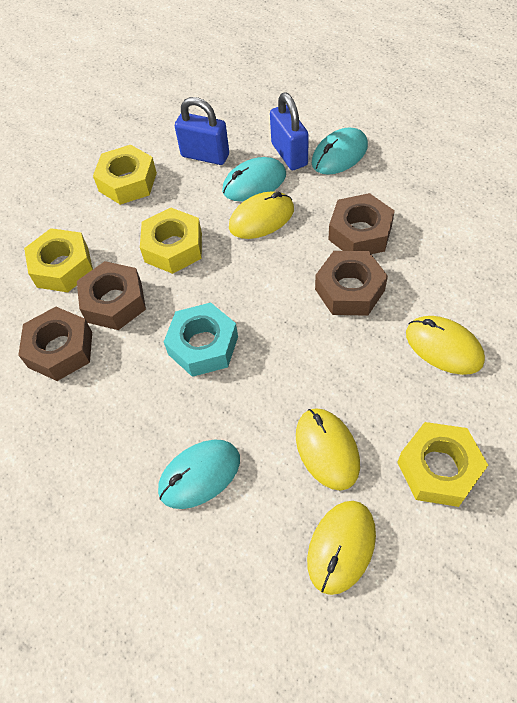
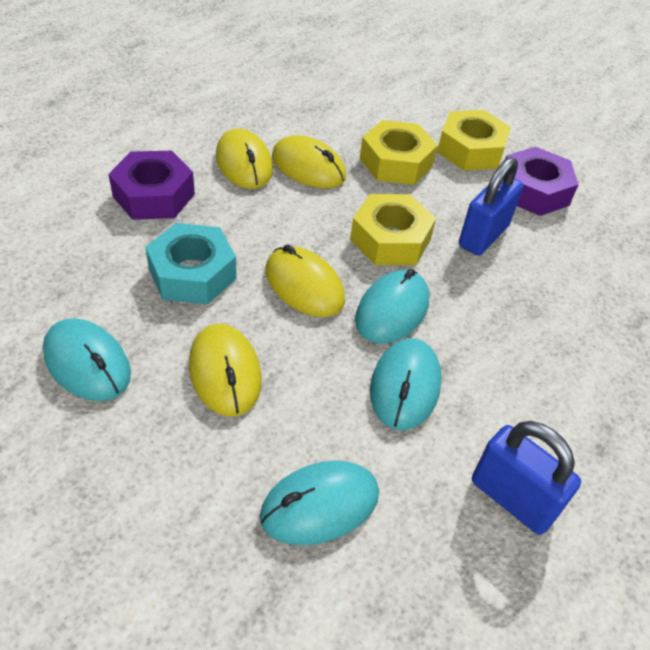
brown nut: 4 -> 0
purple nut: 0 -> 2
turquoise mouse: 3 -> 4
yellow nut: 4 -> 3

